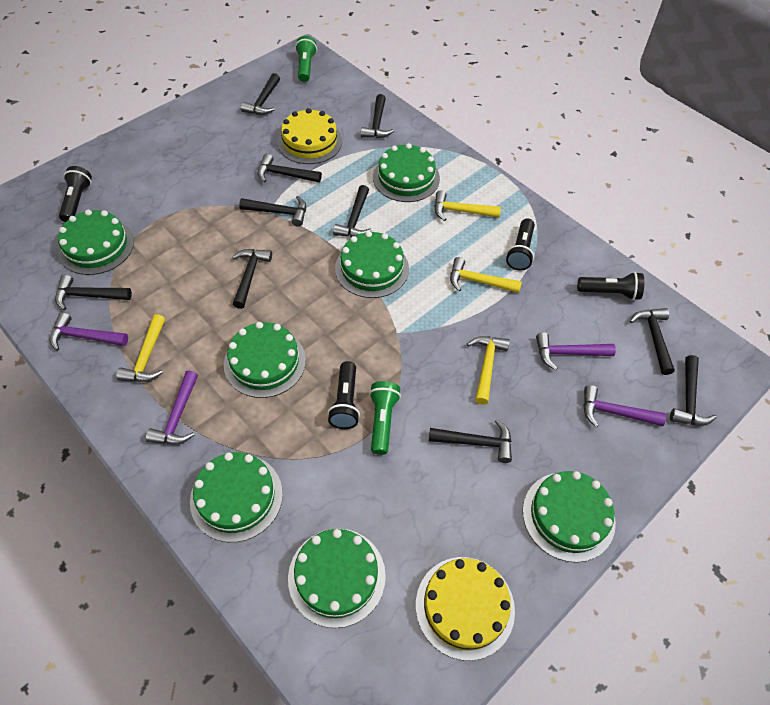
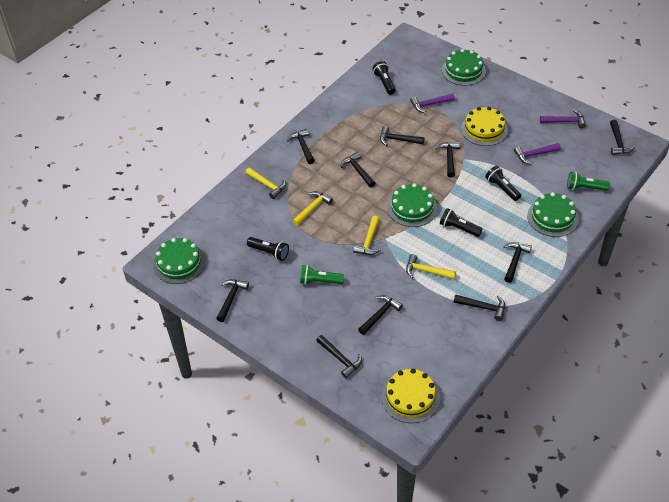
green cake: 7 -> 4
purple hammer: 4 -> 3

